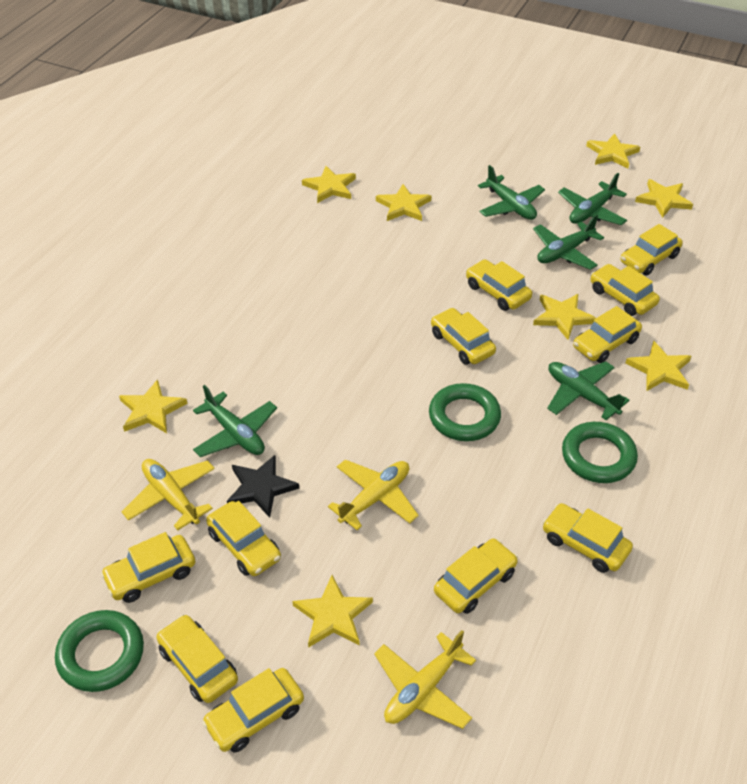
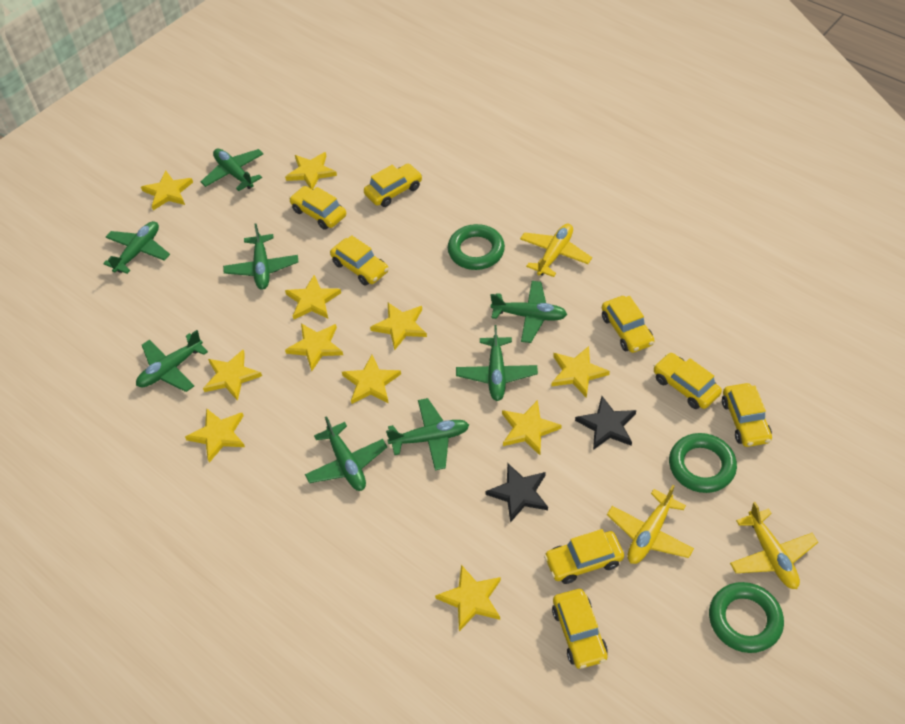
black star: 1 -> 2
green plane: 5 -> 8
yellow car: 11 -> 8
yellow star: 8 -> 11

